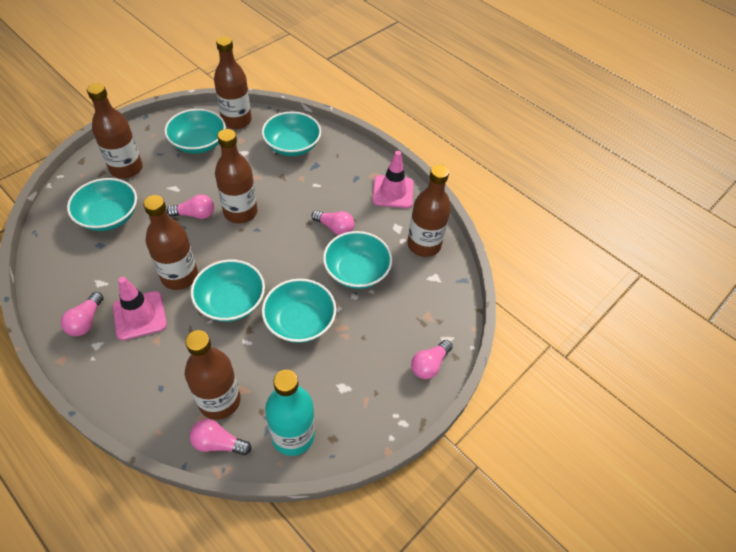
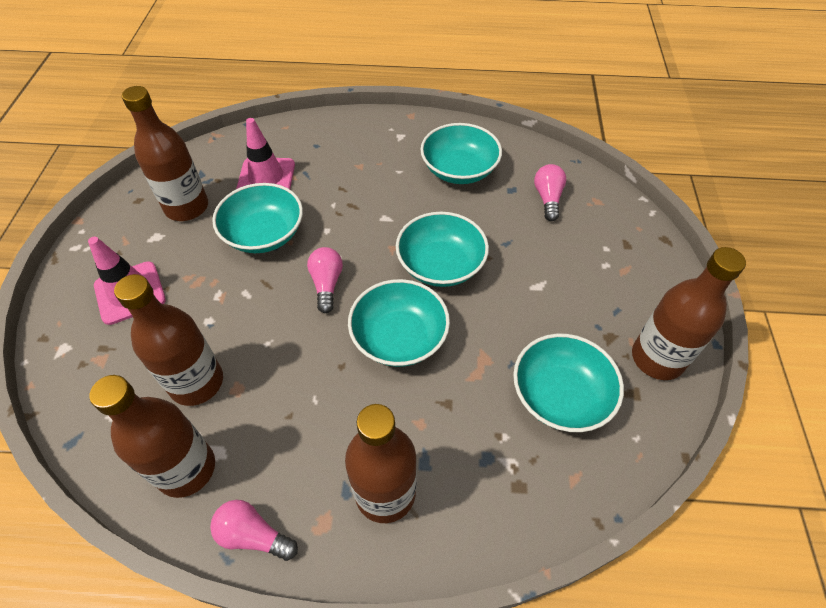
brown bottle: 6 -> 5
pink light bulb: 5 -> 3
turquoise bottle: 1 -> 0
turquoise bowl: 6 -> 5

